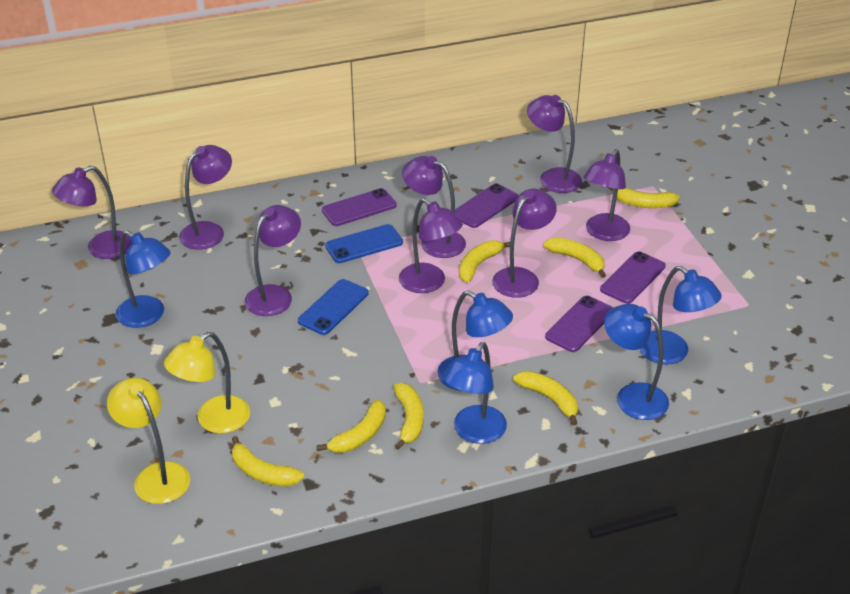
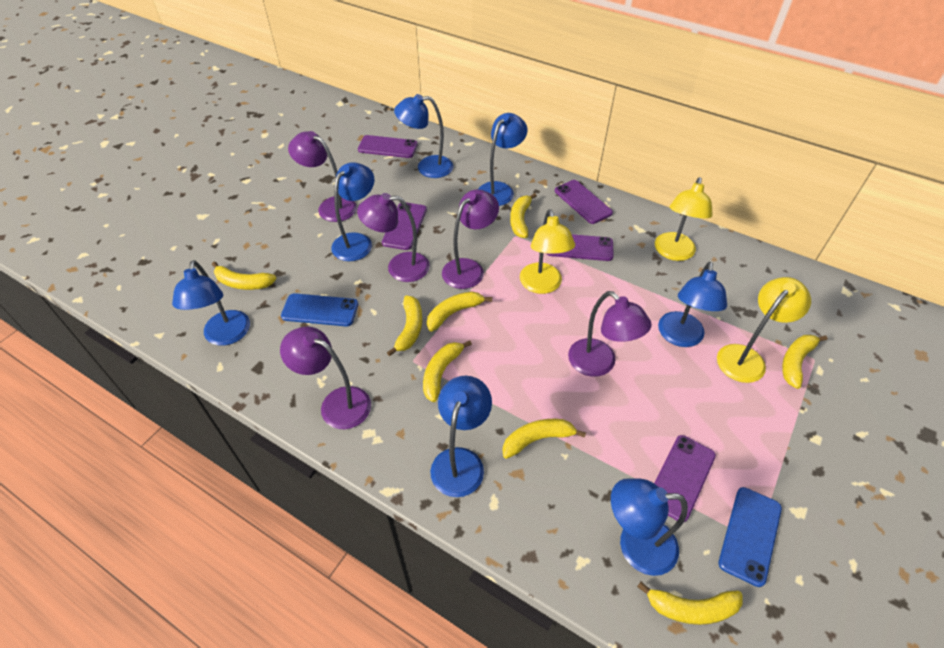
blue lamp: 5 -> 7
purple lamp: 8 -> 5
purple phone: 4 -> 5
yellow banana: 7 -> 8
yellow lamp: 2 -> 3

